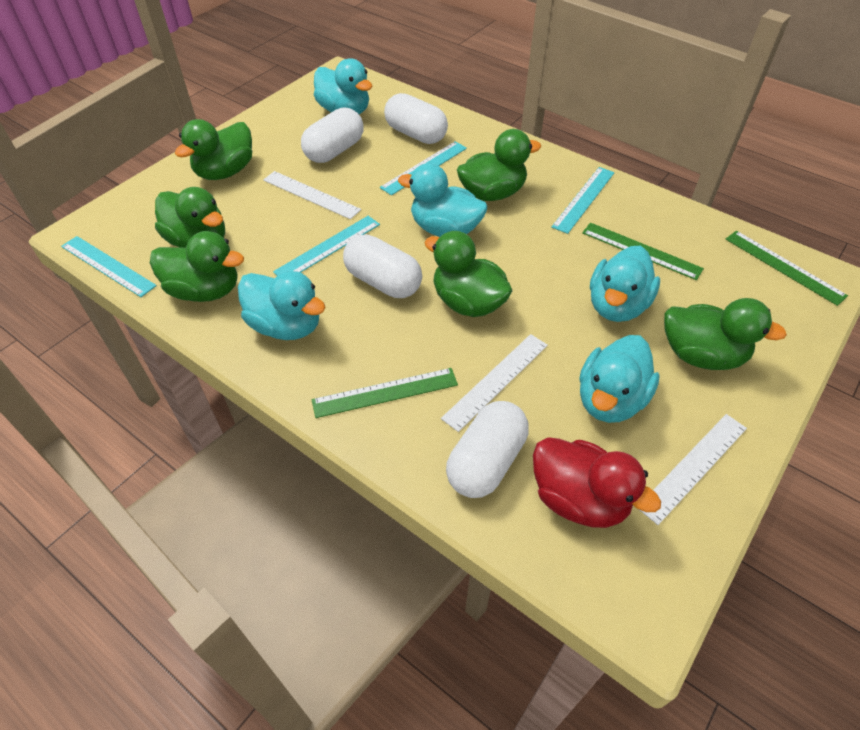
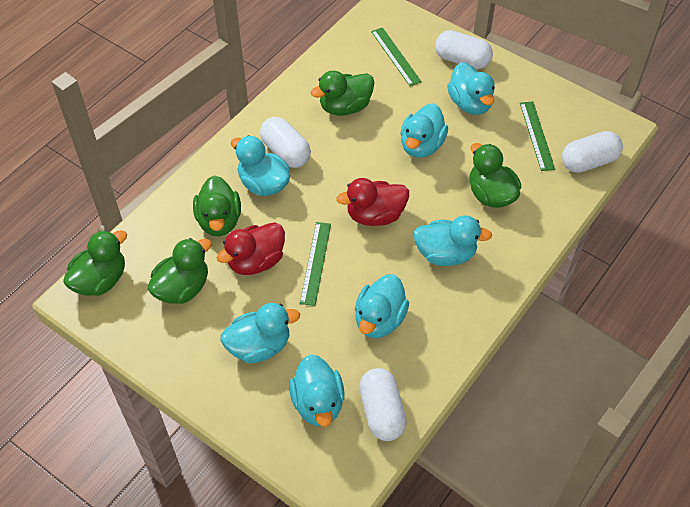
green duck: 6 -> 5
red duck: 1 -> 2
turquoise duck: 5 -> 7
turquoise ruler: 4 -> 0
white ruler: 3 -> 0

